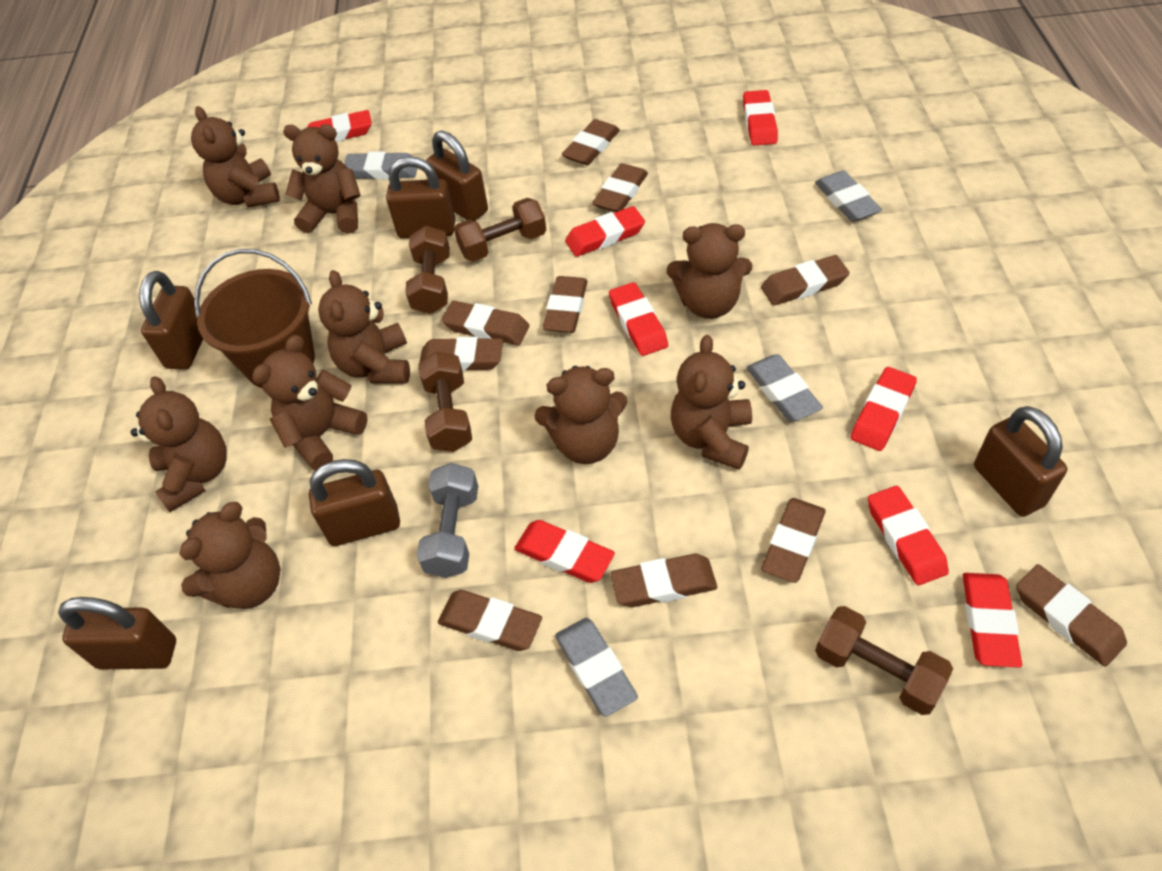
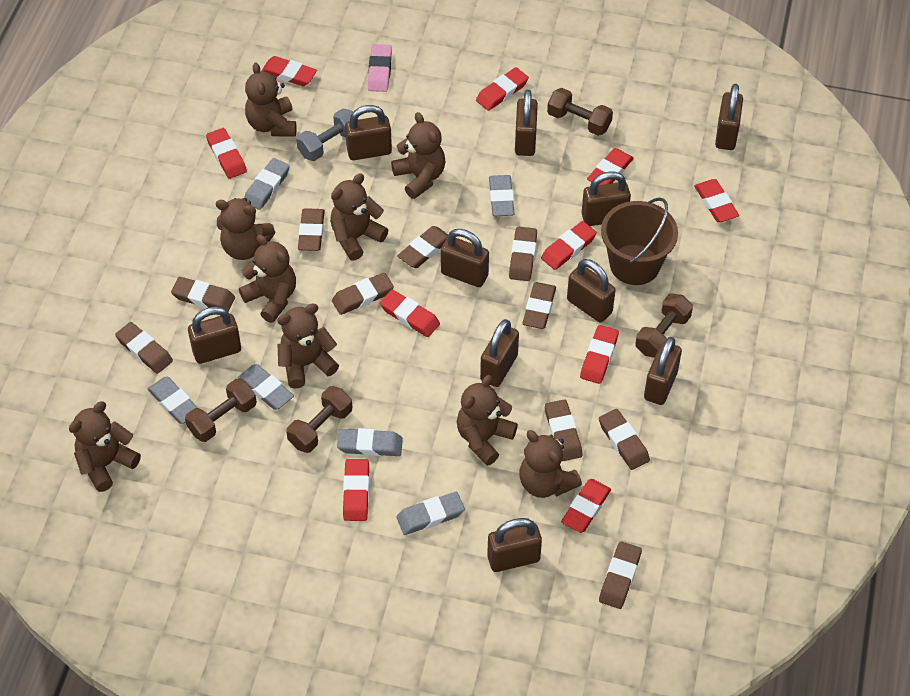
brown padlock: 6 -> 10
grey eraser: 4 -> 6
pink eraser: 0 -> 1
red eraser: 8 -> 10

